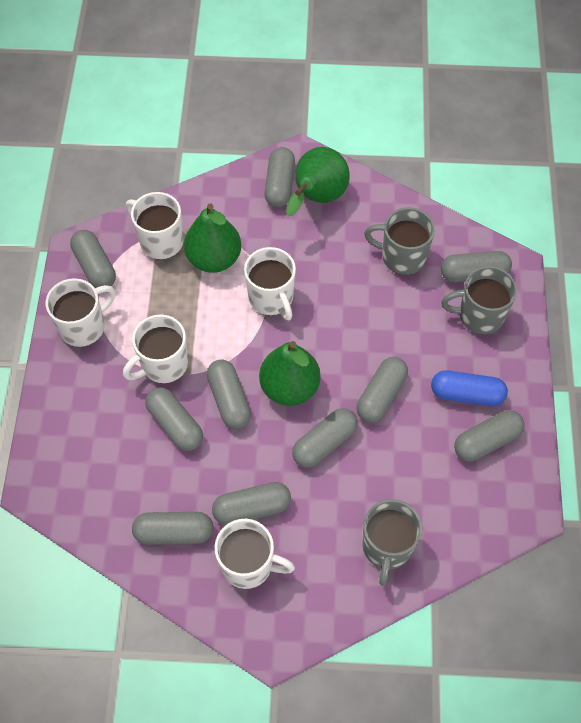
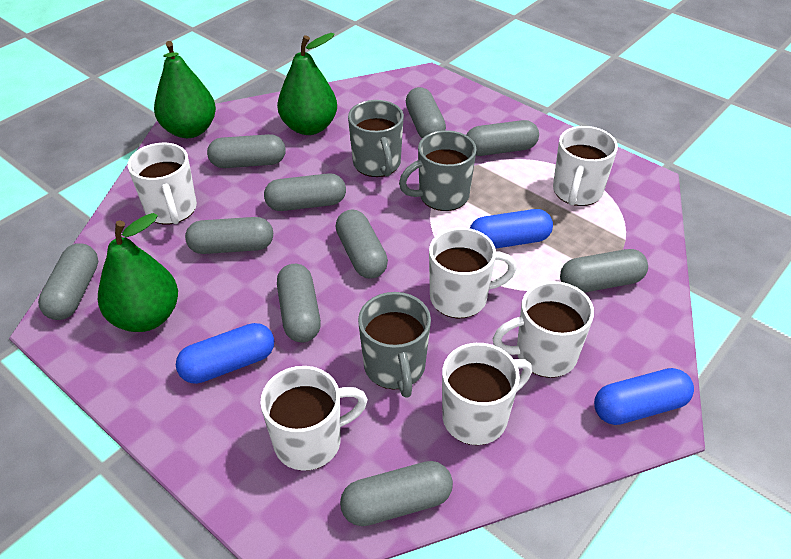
blue capsule: 1 -> 3
white mug: 5 -> 6

